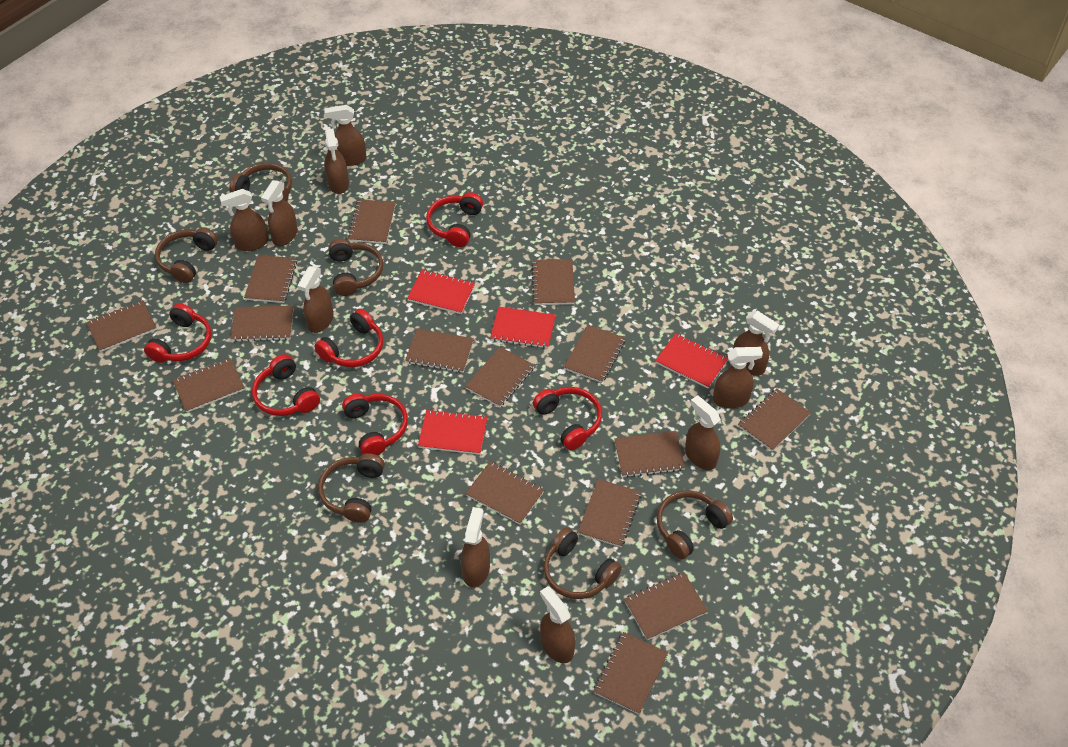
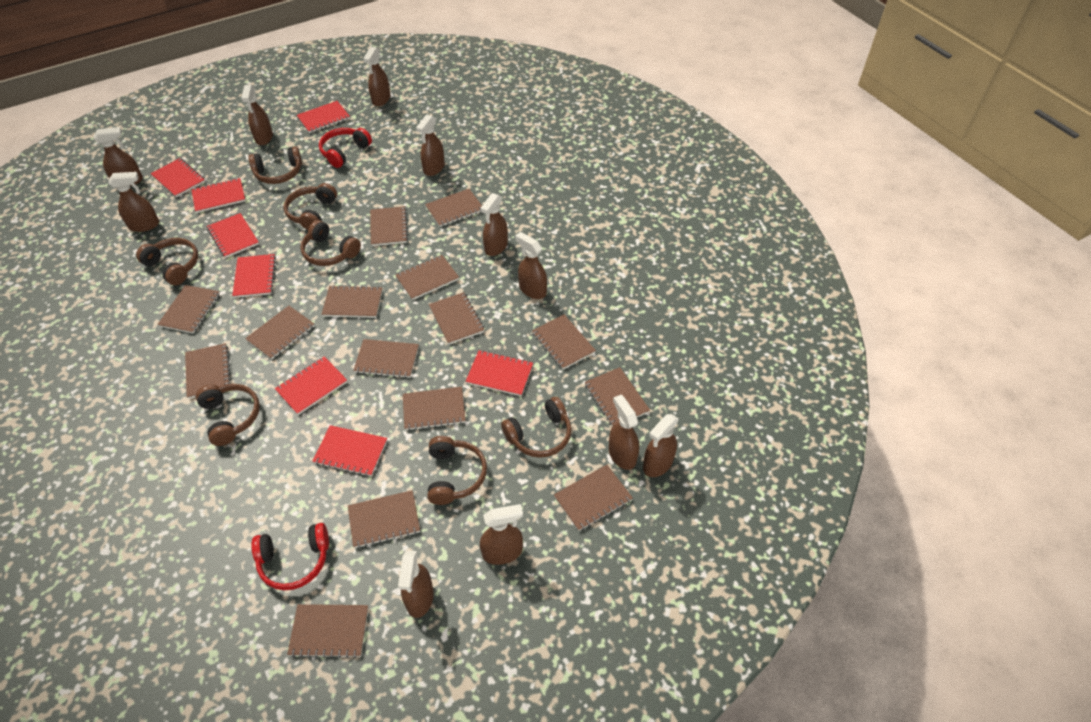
brown headphones: 6 -> 7
brown spray bottle: 10 -> 11
red headphones: 6 -> 2
red notebook: 4 -> 8

